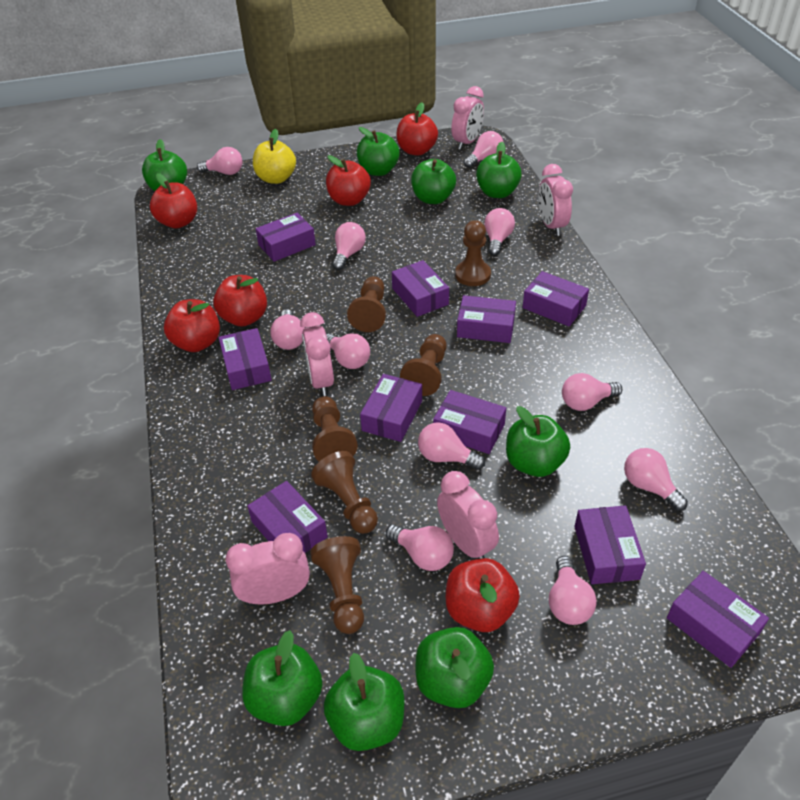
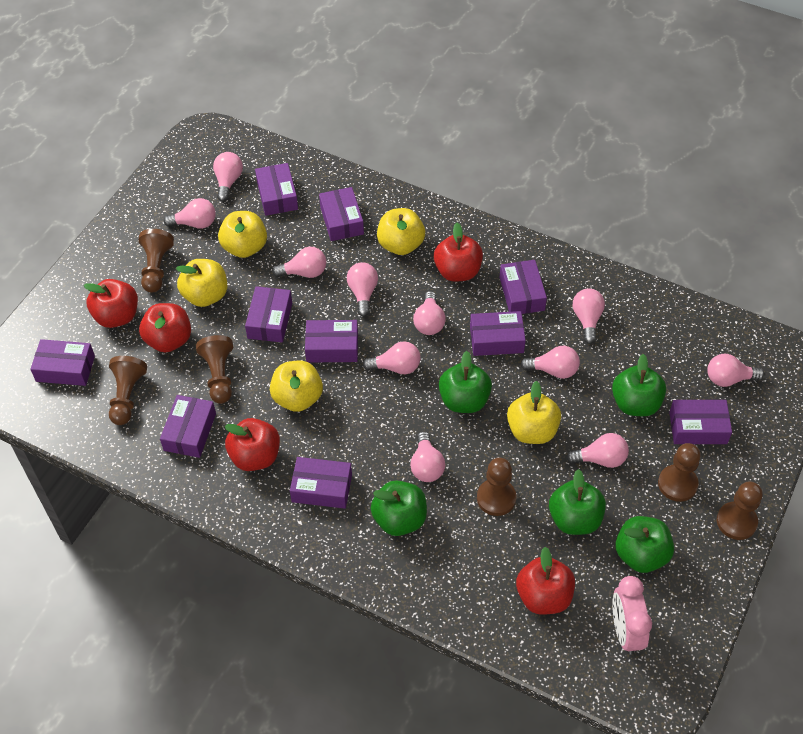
green apple: 8 -> 5
pink clock: 5 -> 1
red apple: 6 -> 5
yellow apple: 1 -> 5

